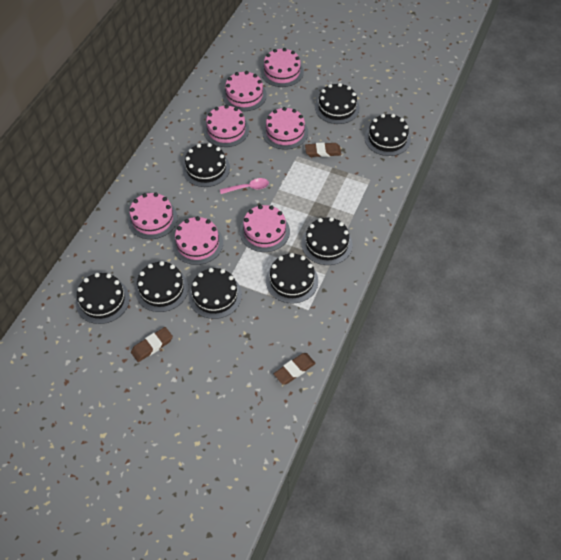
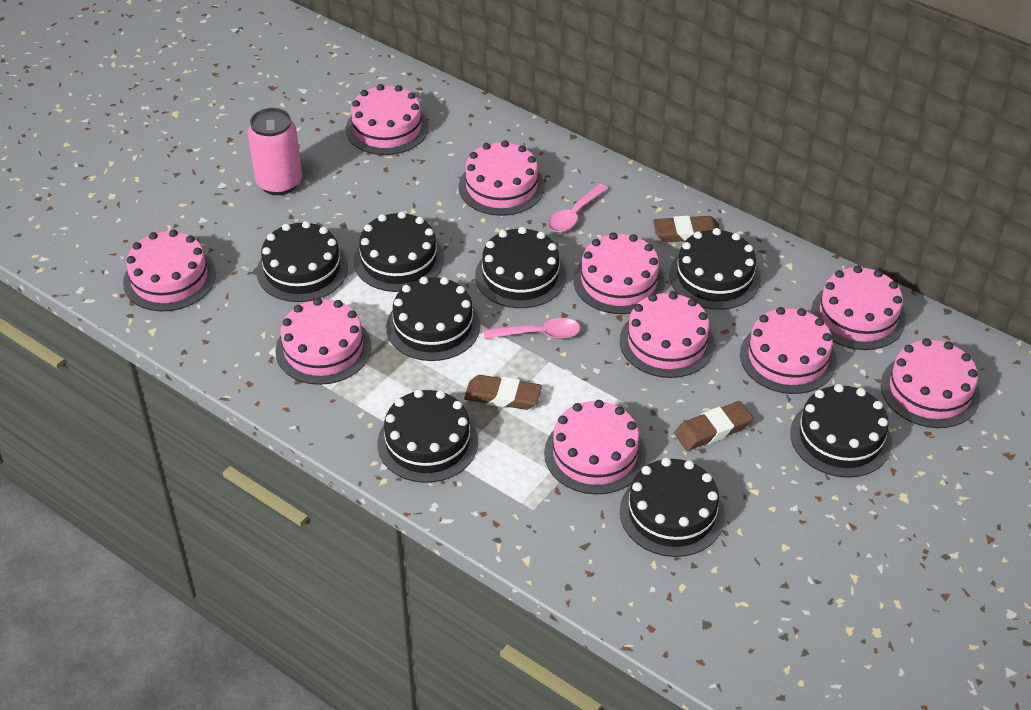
pink cake: 7 -> 10
pink can: 0 -> 1
pink spoon: 1 -> 2

